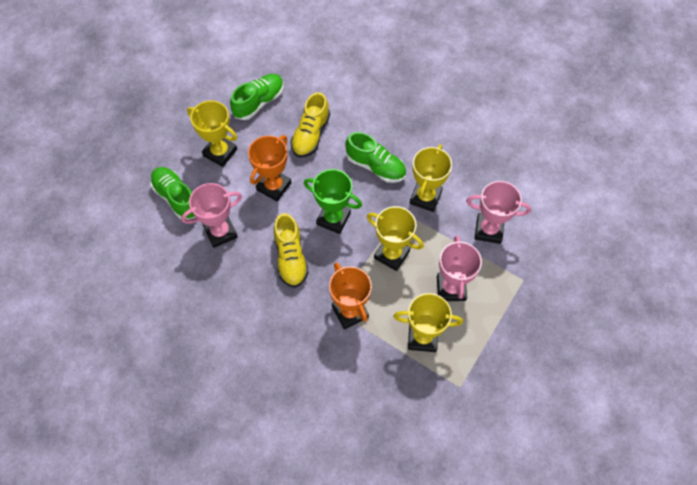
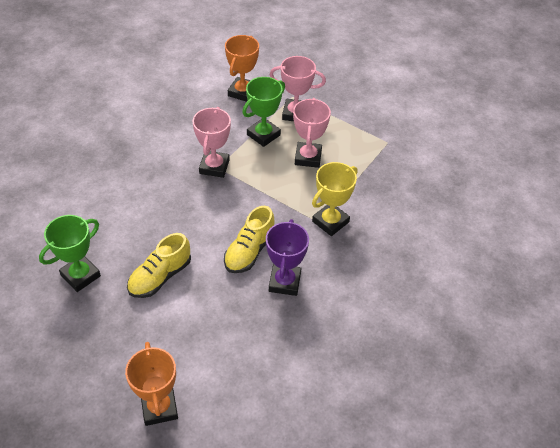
green shoe: 3 -> 0
green trophy: 1 -> 2
purple trophy: 0 -> 1
yellow trophy: 4 -> 1

